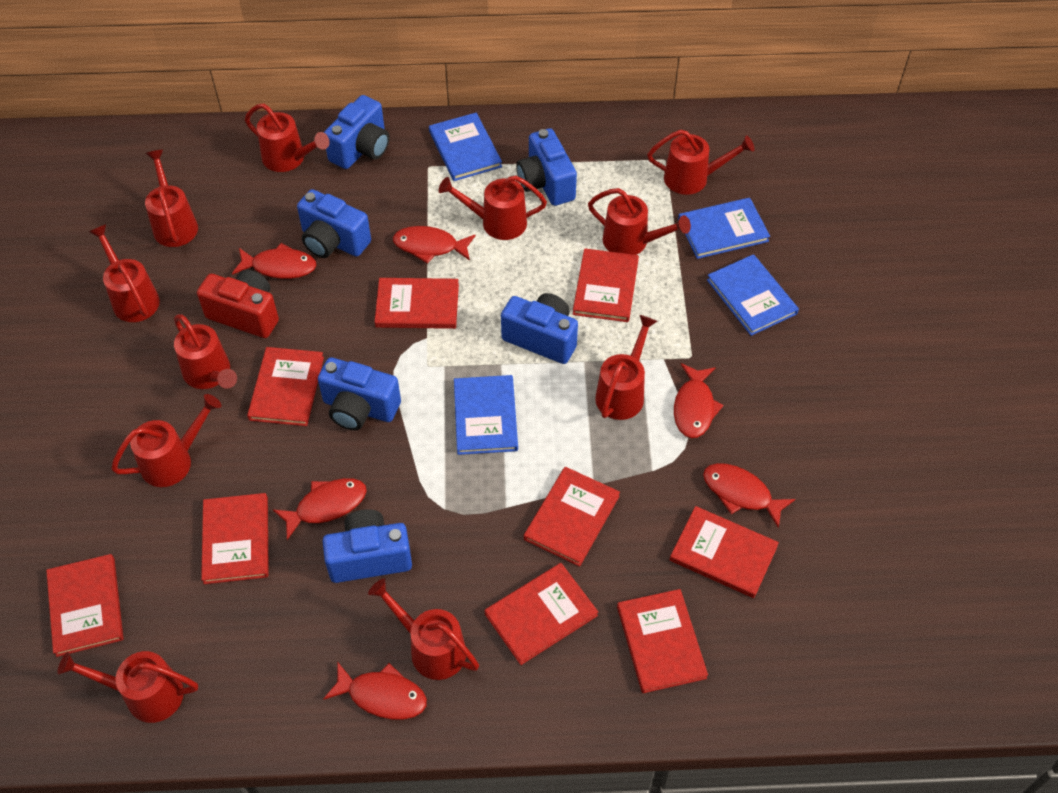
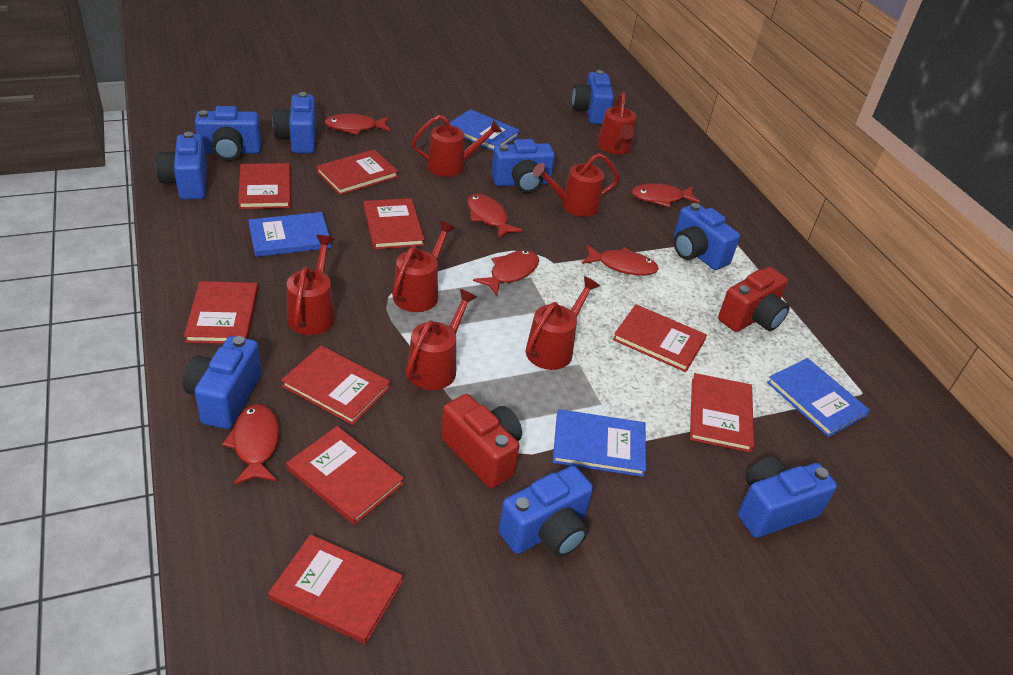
blue camera: 6 -> 9
red camera: 1 -> 2
red watering can: 11 -> 7

